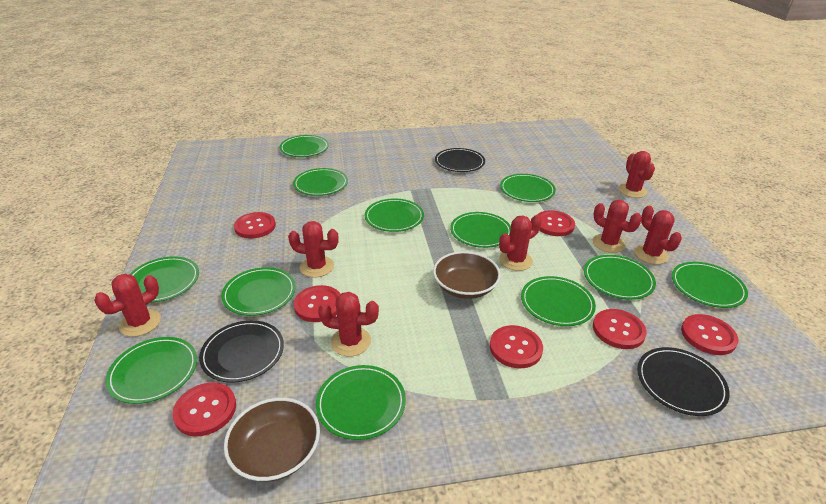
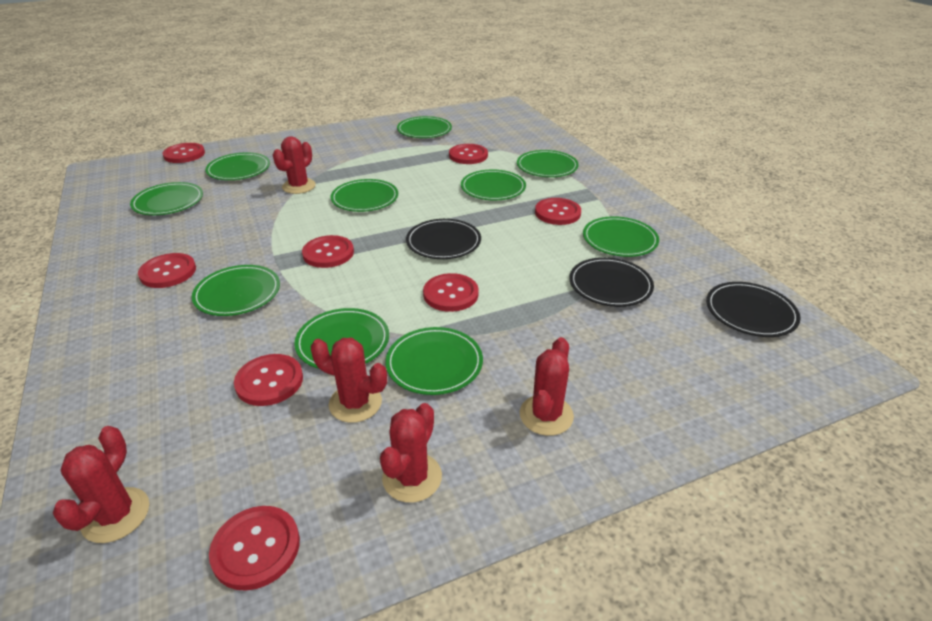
brown bowl: 2 -> 0
green plate: 12 -> 10
red button: 7 -> 8
red cactus: 7 -> 5

